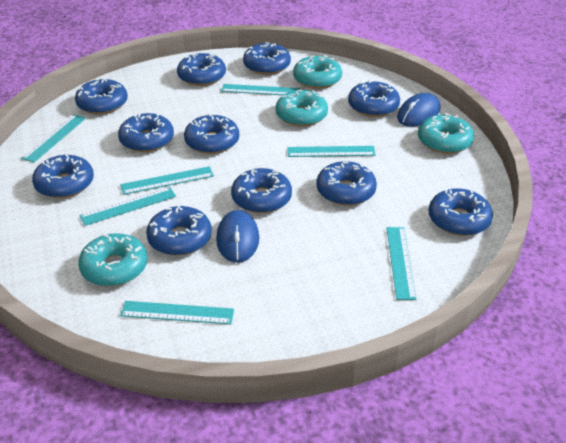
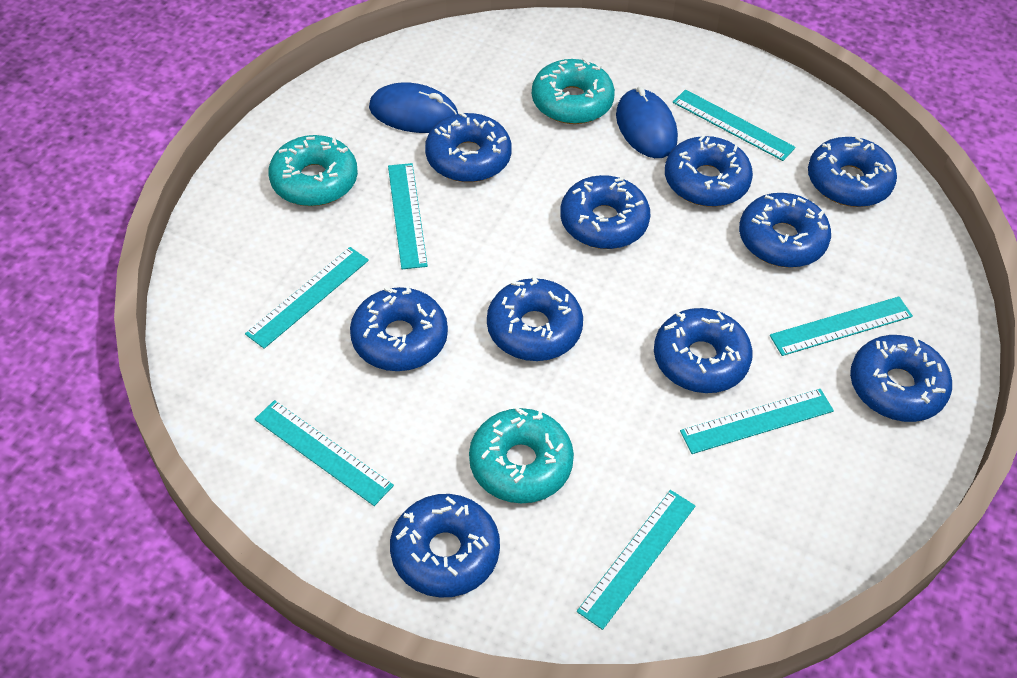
blue donut: 11 -> 10
turquoise donut: 4 -> 3

